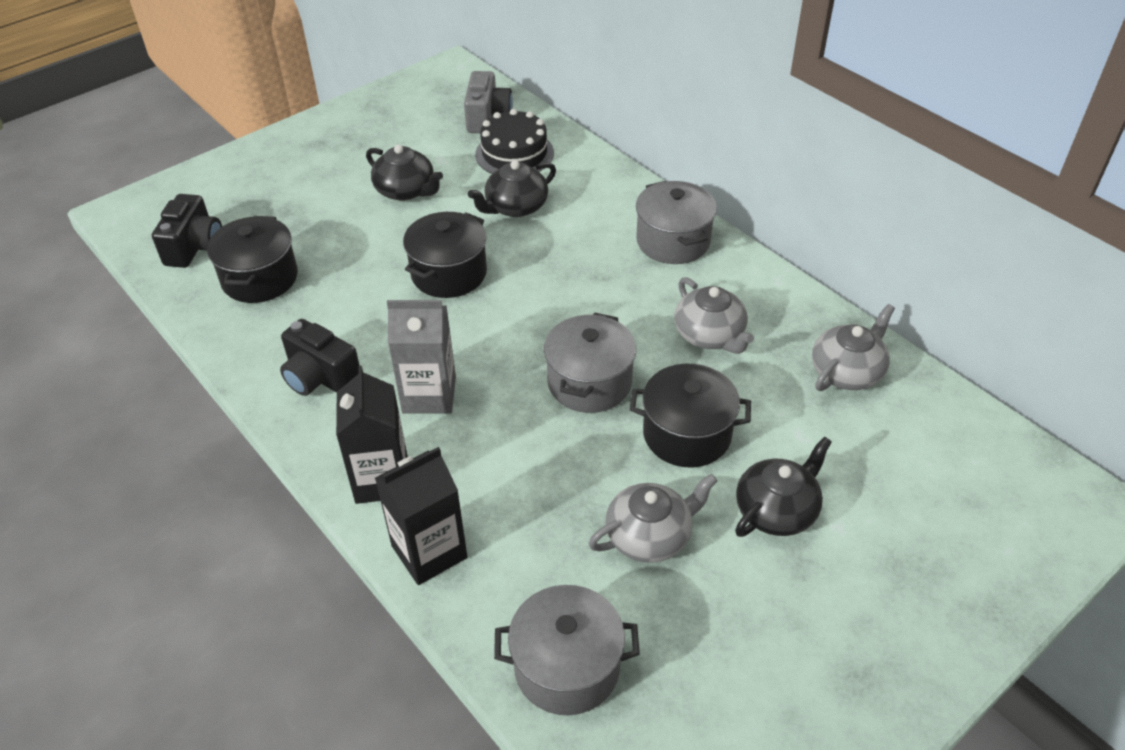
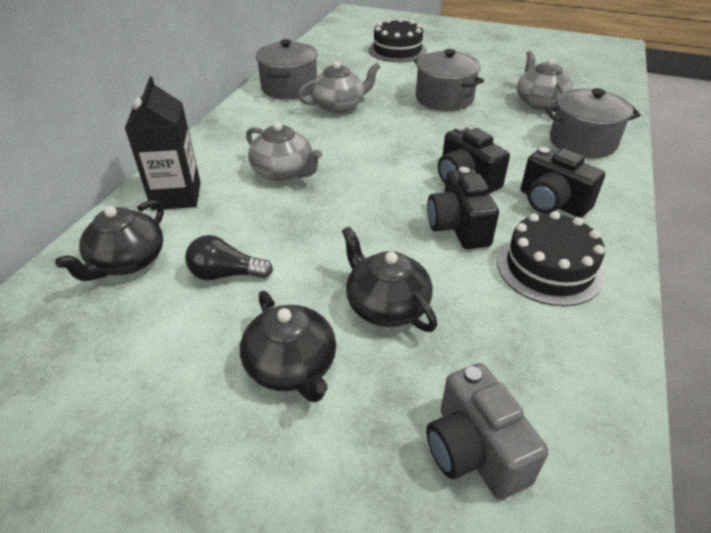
black cake: 1 -> 2
black camera: 2 -> 3
black carton: 2 -> 1
black light bulb: 0 -> 1
black pot: 3 -> 0
grey carton: 1 -> 0

